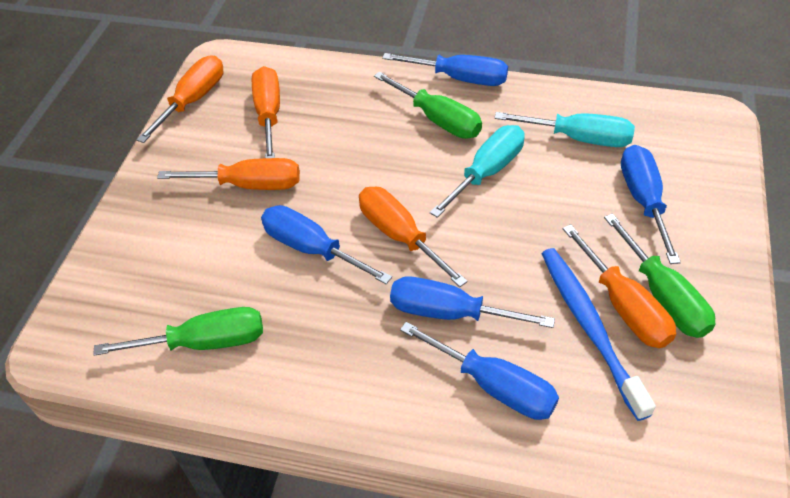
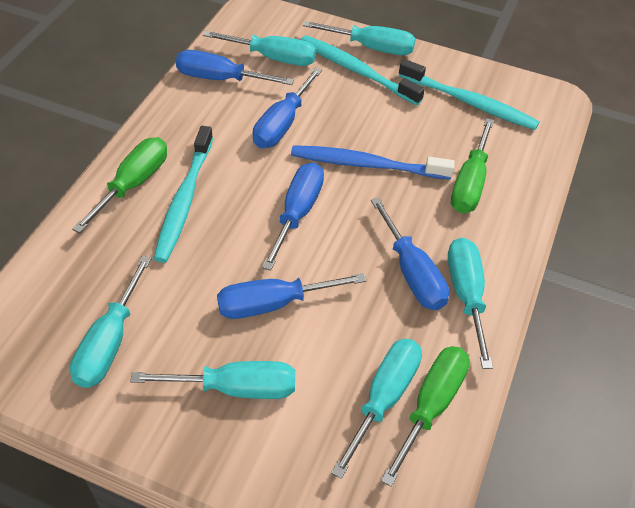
orange screwdriver: 5 -> 0
turquoise screwdriver: 2 -> 6
turquoise toothbrush: 0 -> 3

